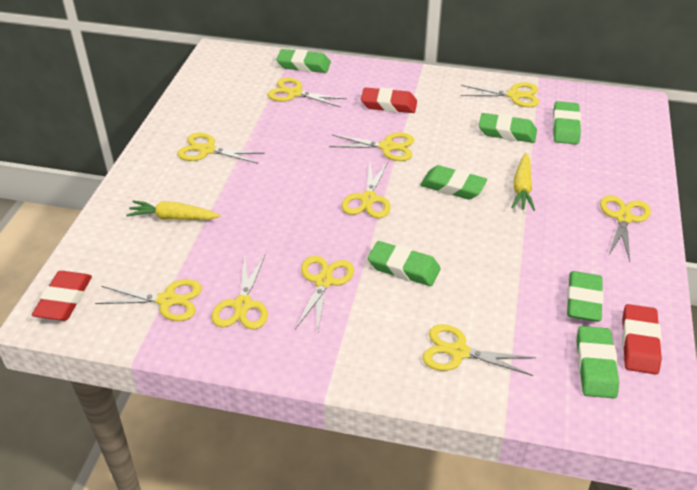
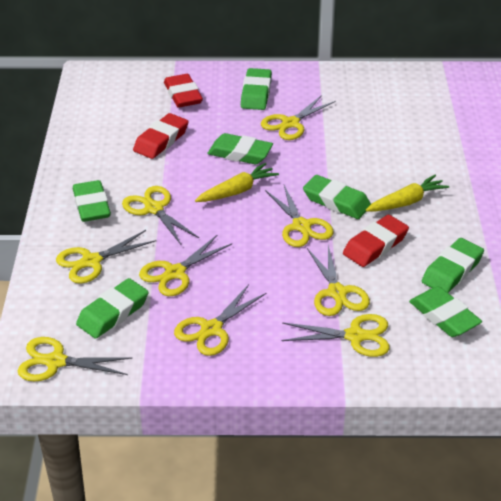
yellow scissors: 10 -> 9

